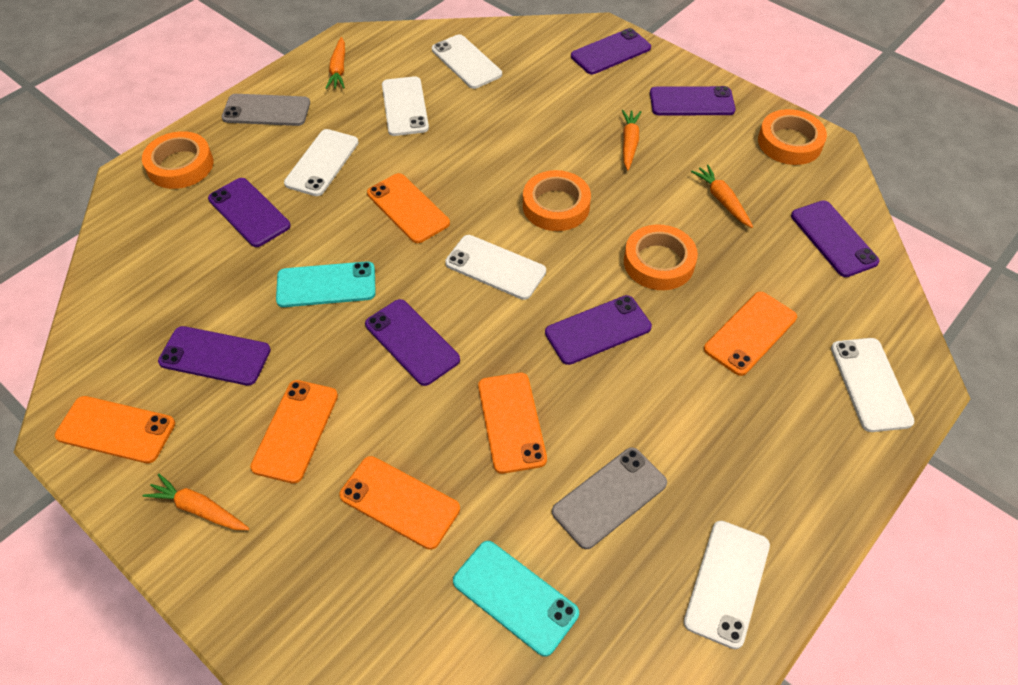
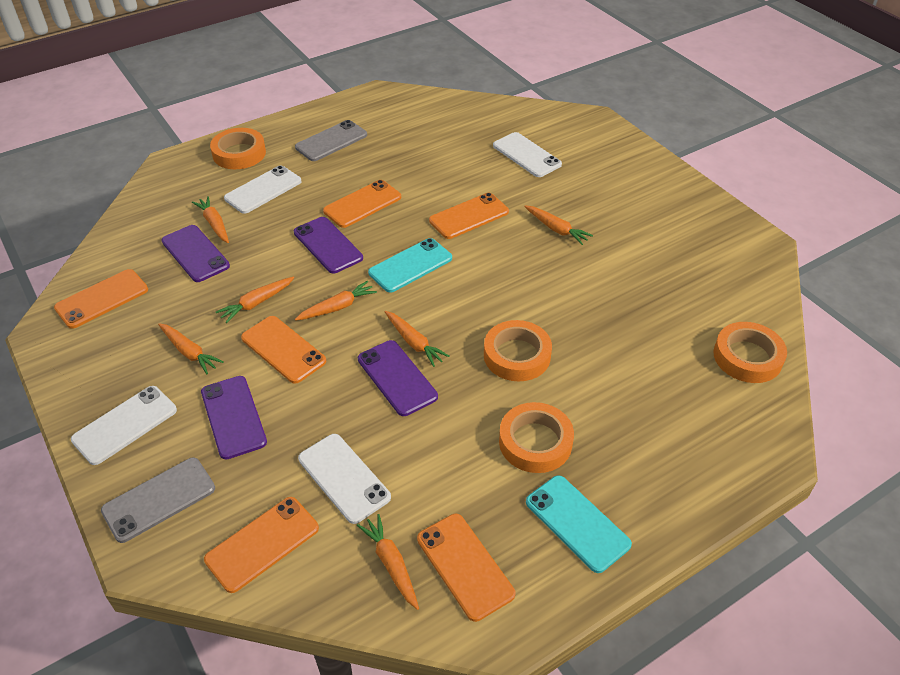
orange carrot: 4 -> 7
purple phone: 7 -> 4
white phone: 6 -> 4

